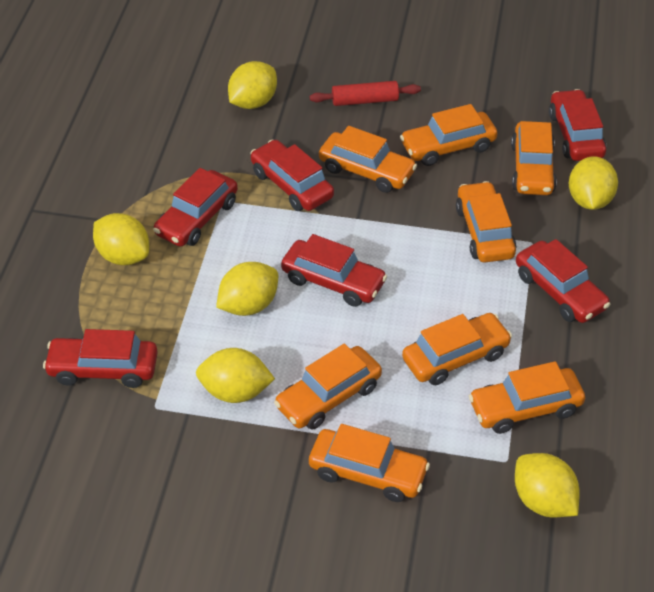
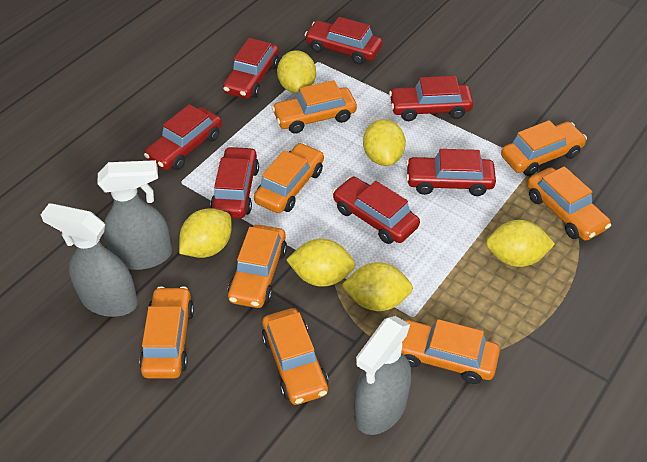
grey spray bottle: 0 -> 3
red car: 6 -> 7
red rolling pin: 1 -> 0

